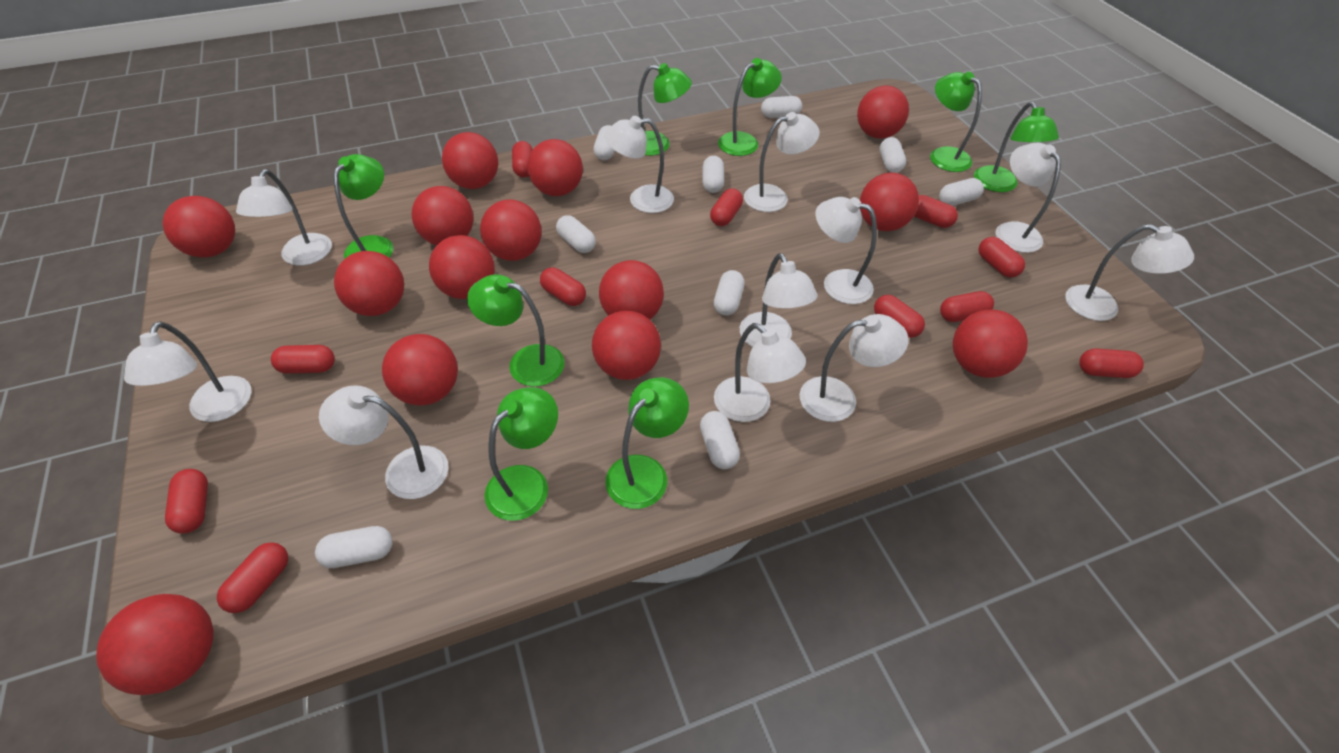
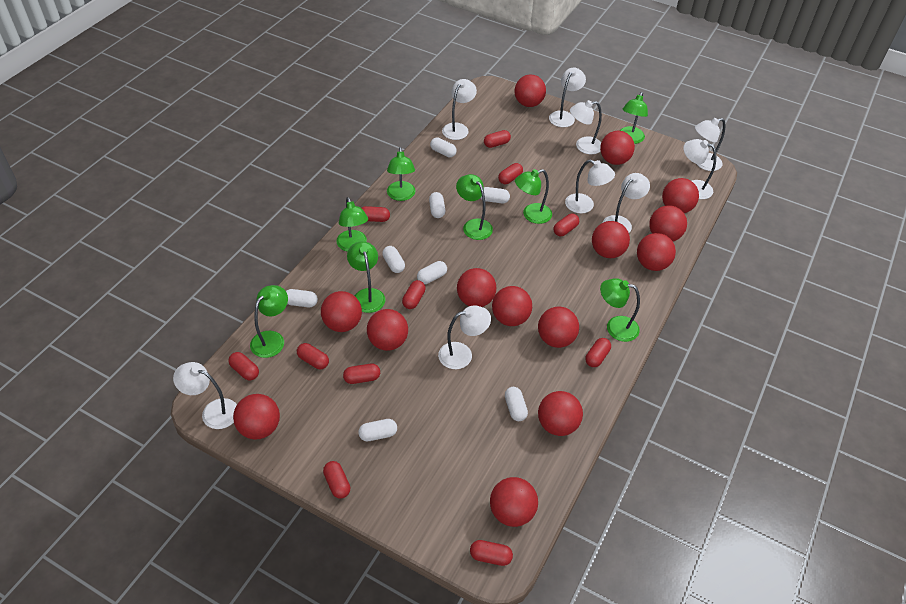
white capsule: 9 -> 8
white lamp: 11 -> 9

